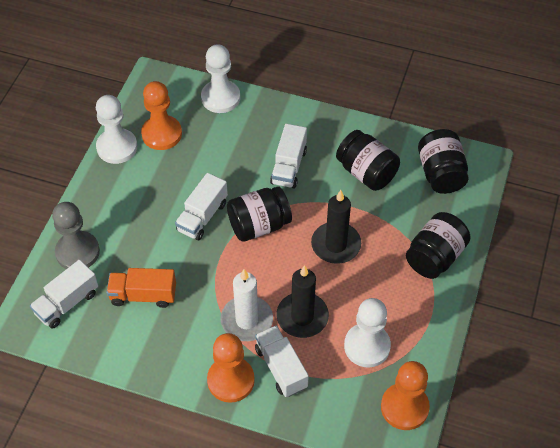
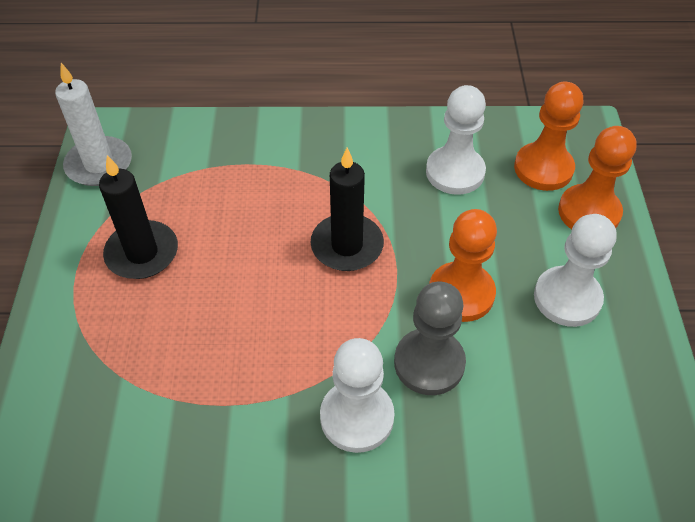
black jar: 4 -> 0
orange truck: 1 -> 0
white truck: 4 -> 0

